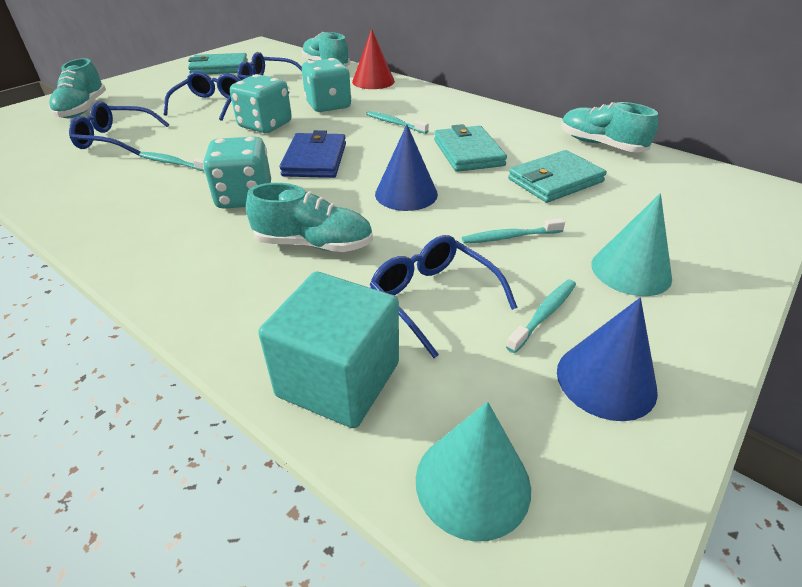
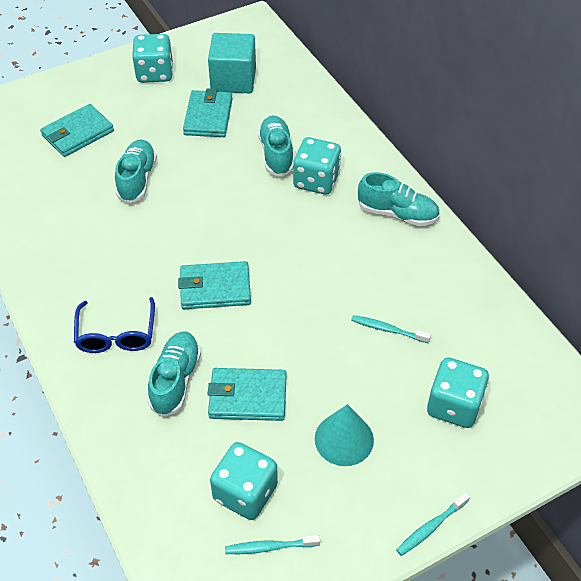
blue cone: 2 -> 0
blue glasses: 4 -> 1
blue wallet: 1 -> 0
red cone: 1 -> 0
turquoise cone: 2 -> 1
turquoise dice: 3 -> 4
turquoise toothbrush: 4 -> 3
turquoise wallet: 3 -> 4

